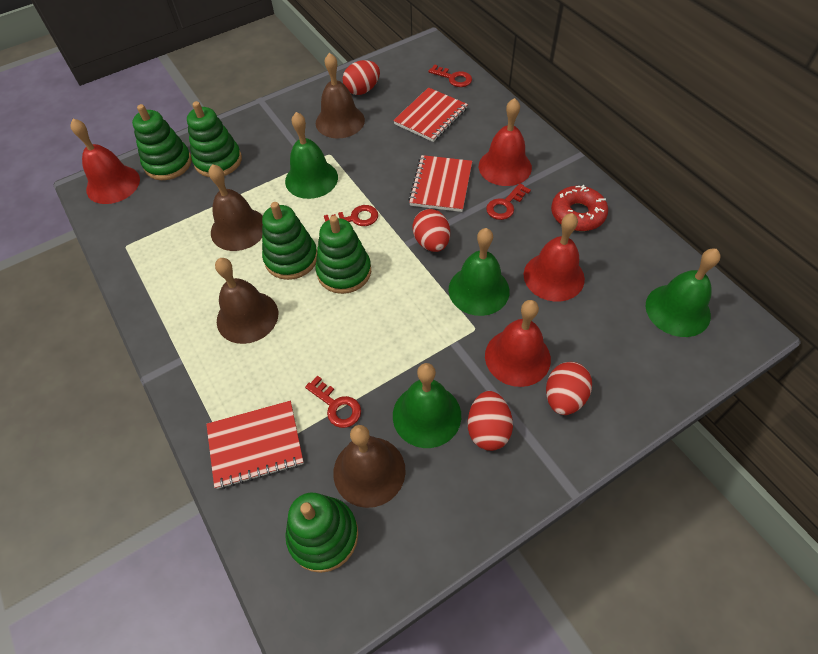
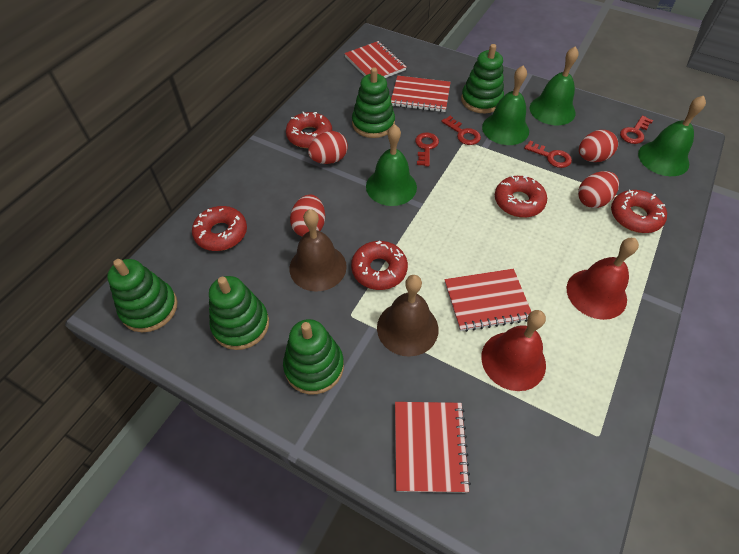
brown bell: 4 -> 2
red bell: 4 -> 2
red donut: 1 -> 5
red notebook: 3 -> 4

